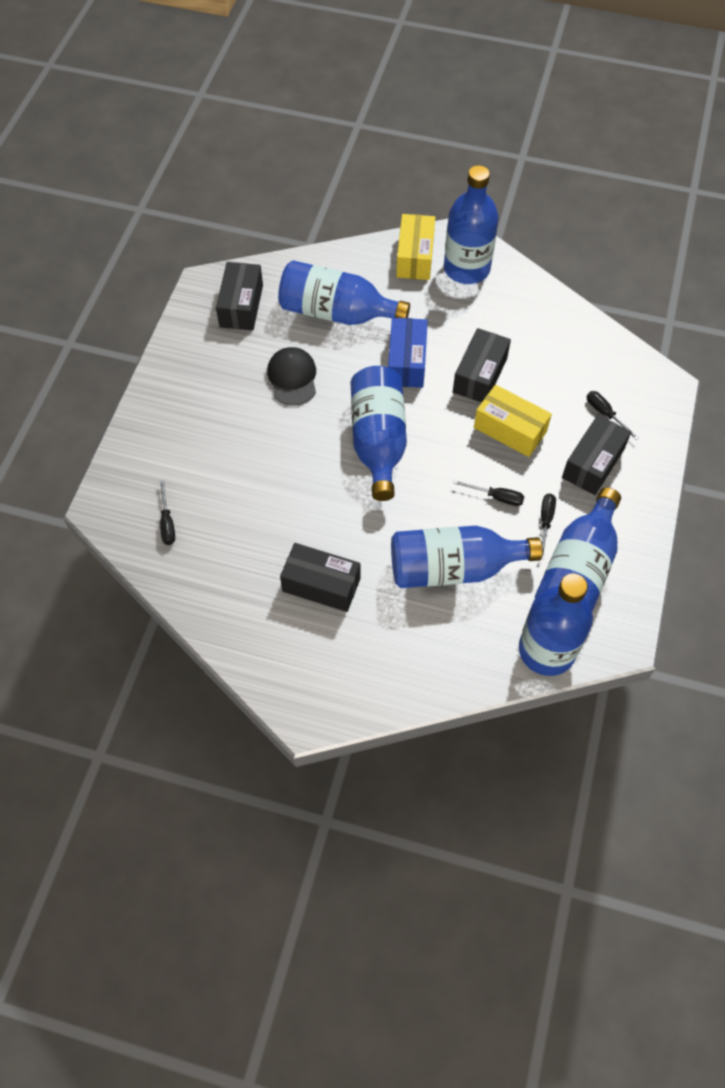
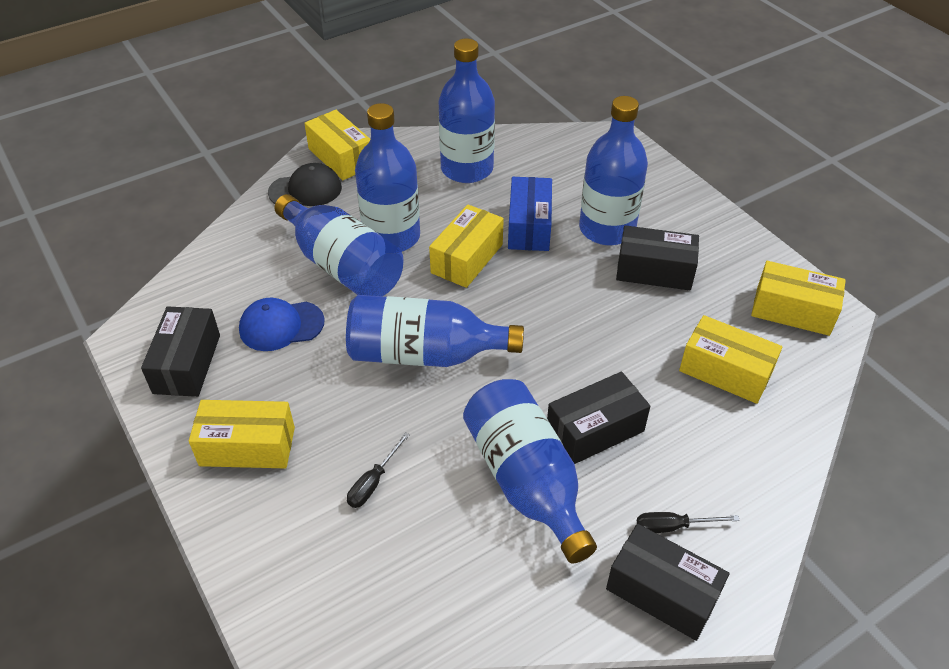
black screwdriver: 4 -> 2
blue cap: 0 -> 1
yellow box: 2 -> 5

